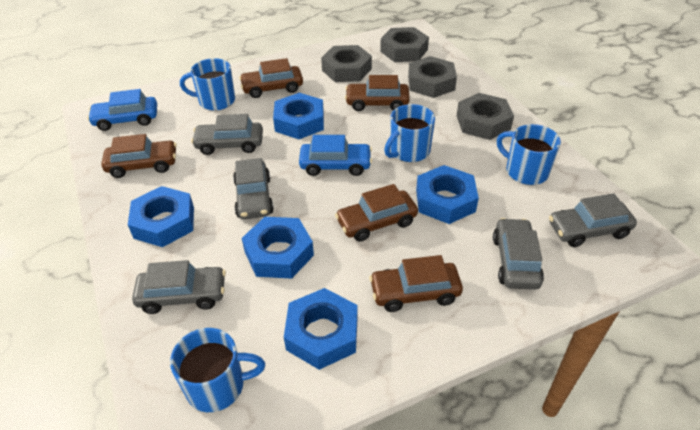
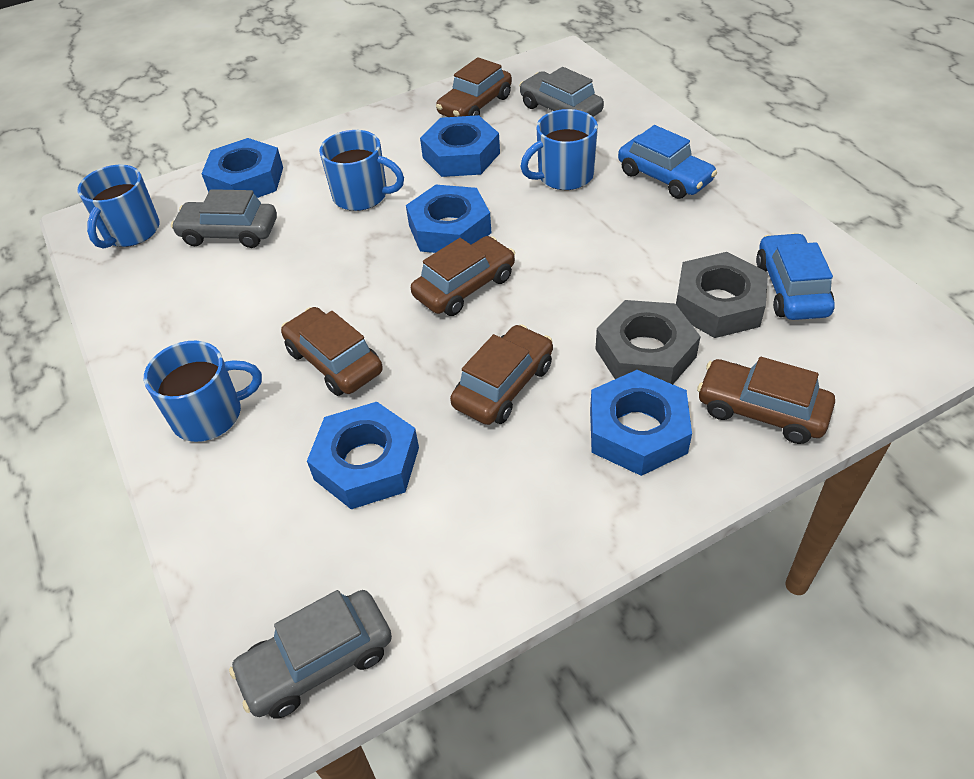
grey car: 5 -> 3
grey nut: 4 -> 2

